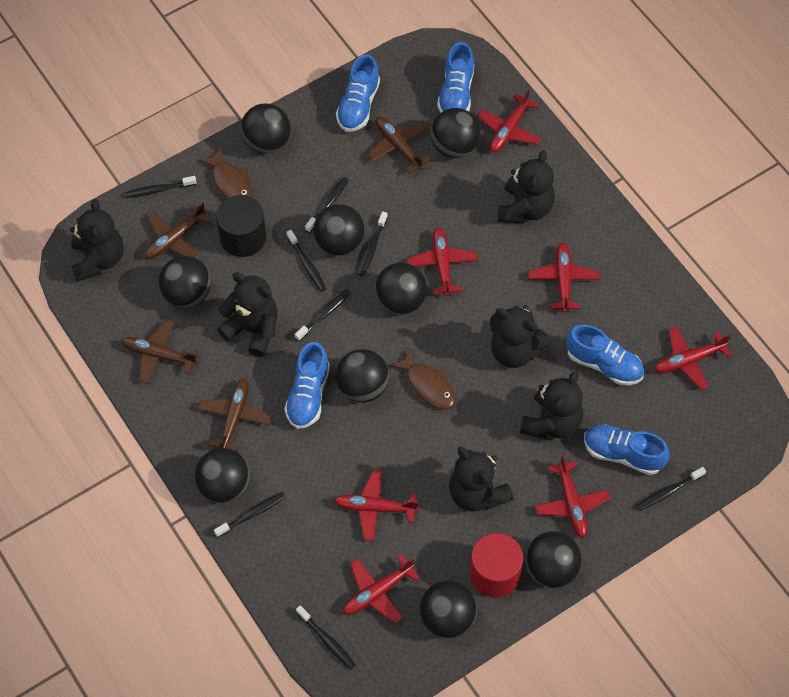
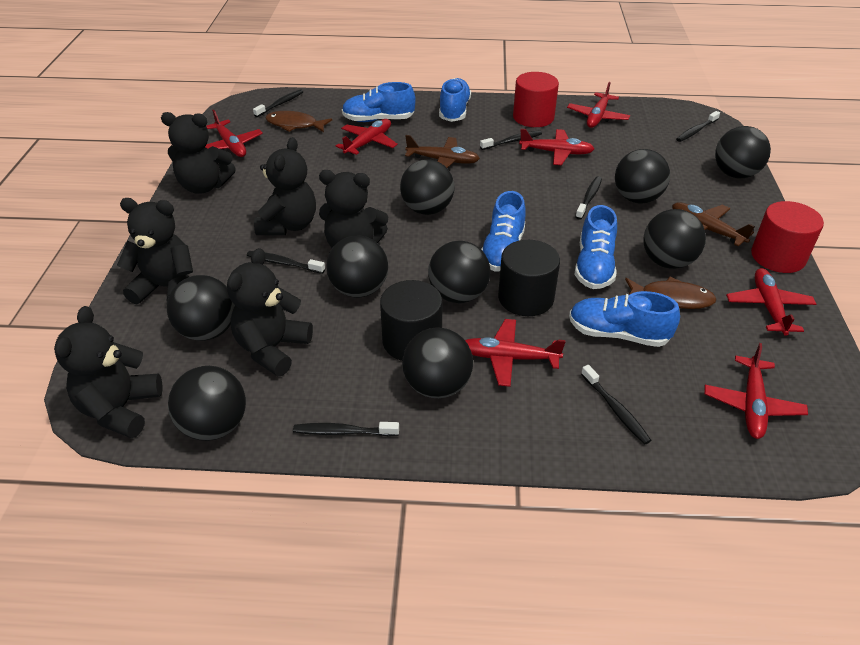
black cylinder: 1 -> 2
black toothbrush: 8 -> 7
brown plane: 4 -> 2
red cylinder: 1 -> 2

